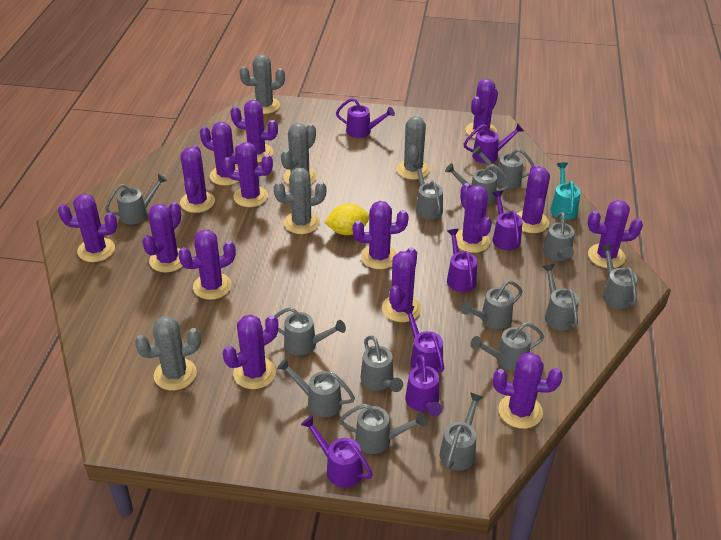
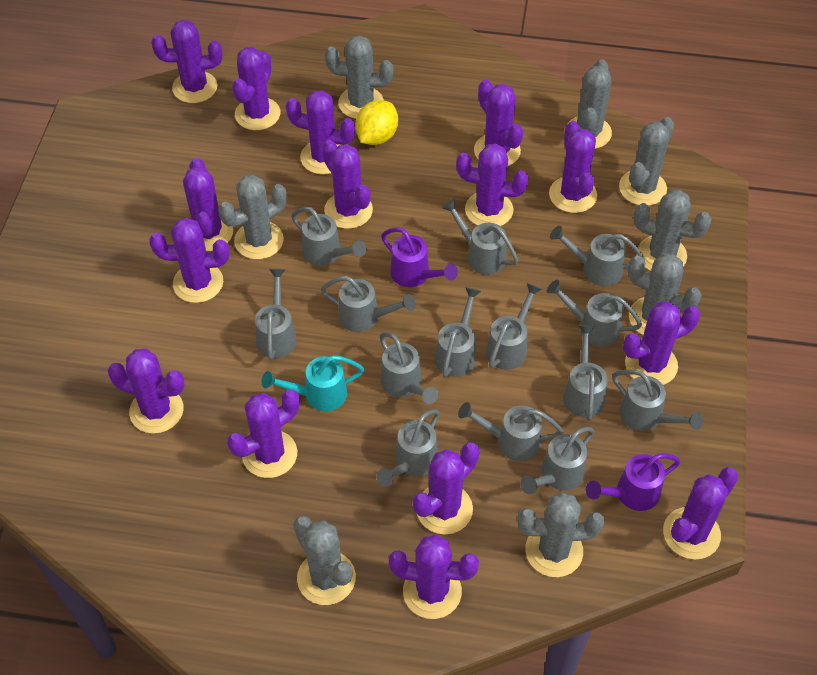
grey cactus: 5 -> 8
purple watering can: 7 -> 2

